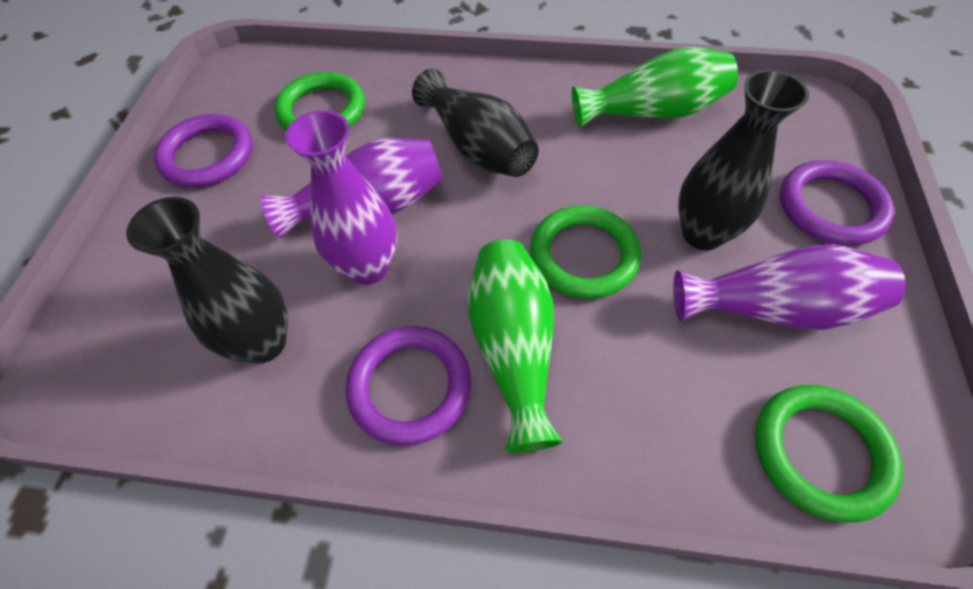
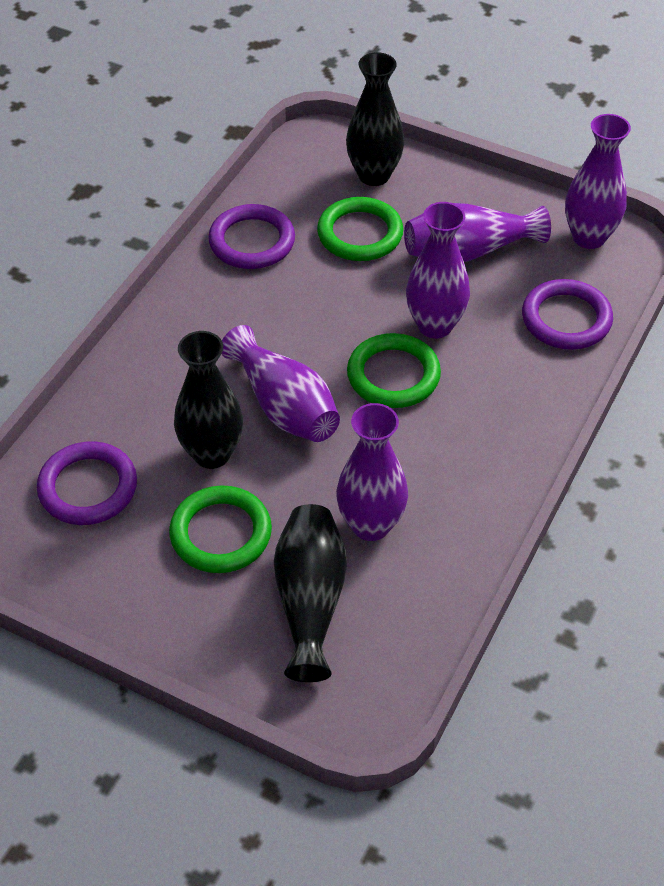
green vase: 2 -> 0
purple vase: 3 -> 5

